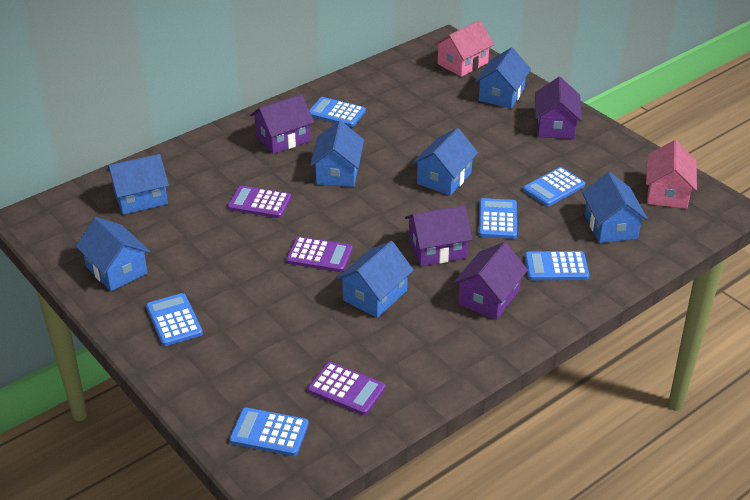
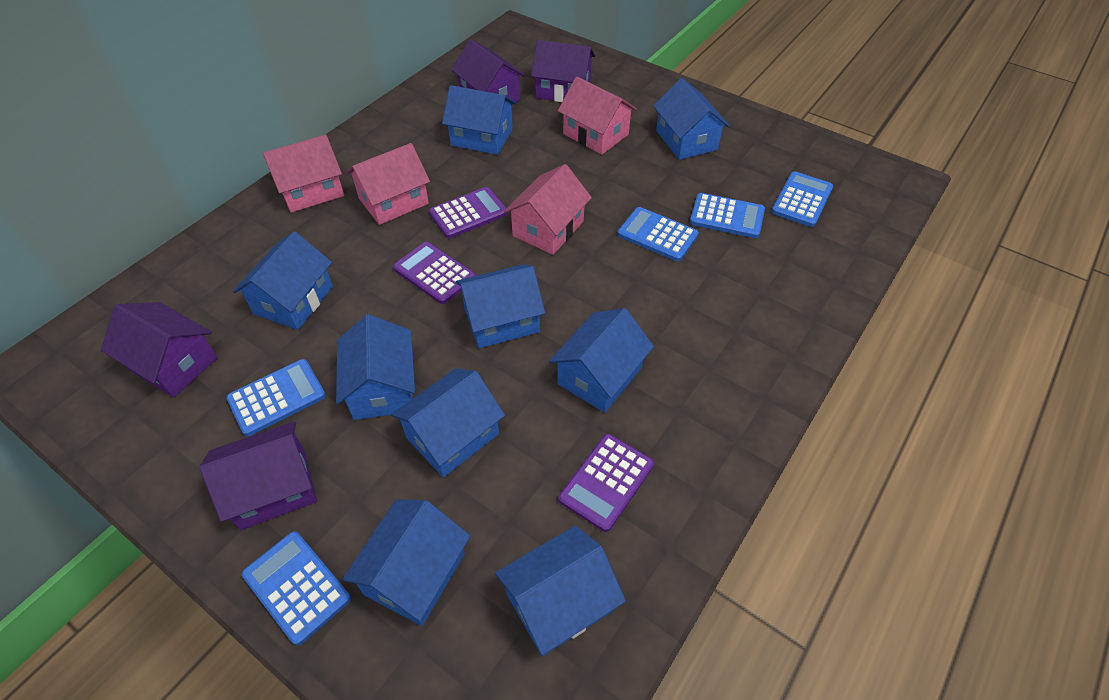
blue calculator: 6 -> 5
blue house: 7 -> 9
pink house: 2 -> 4

